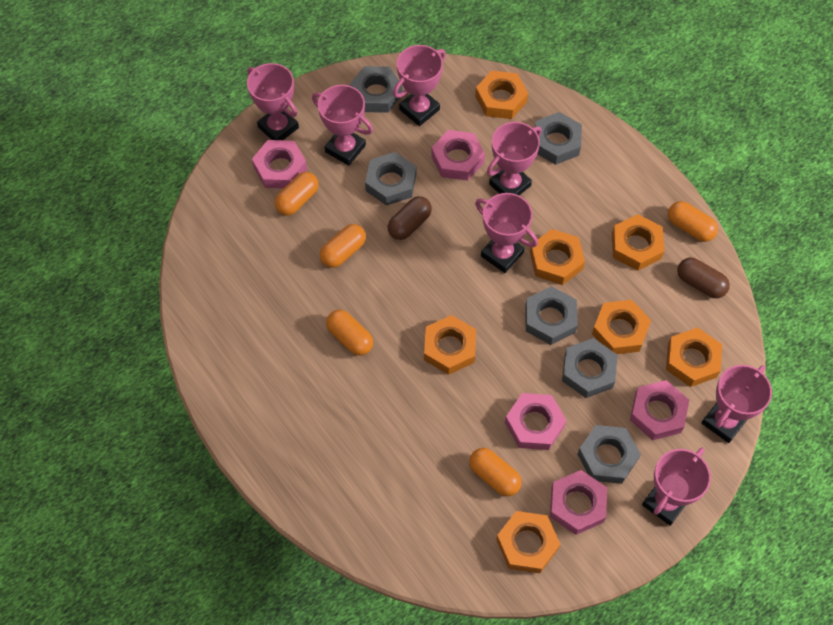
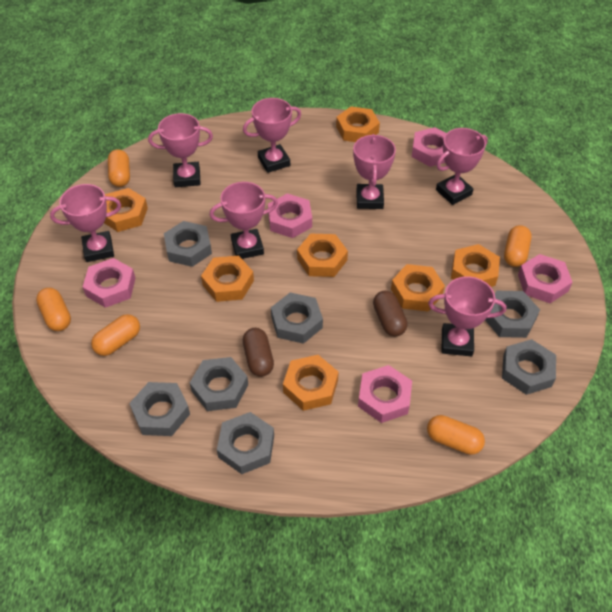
grey nut: 6 -> 7

